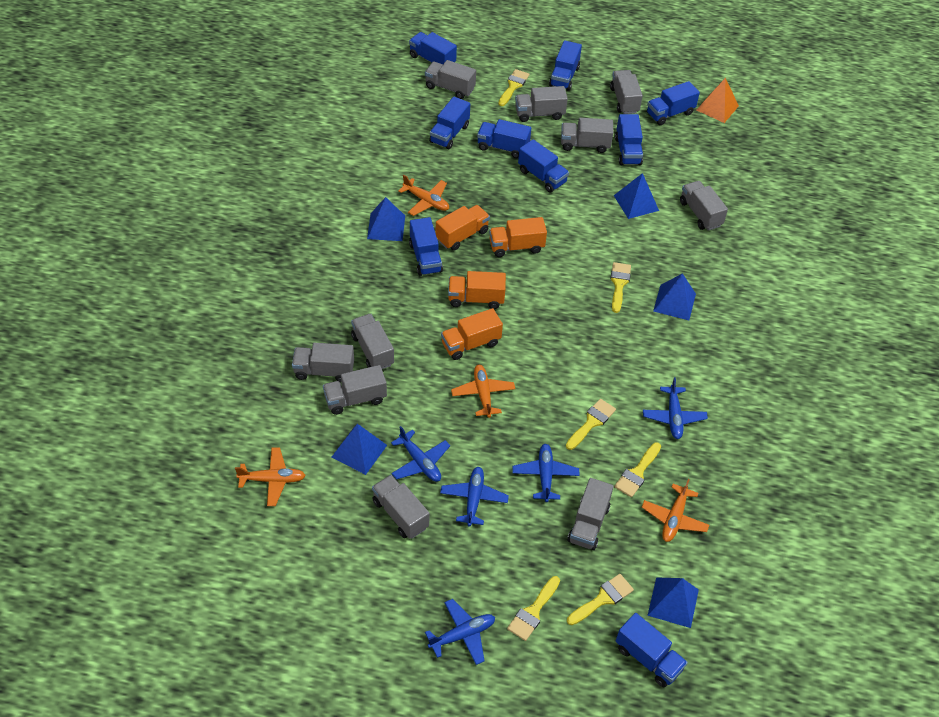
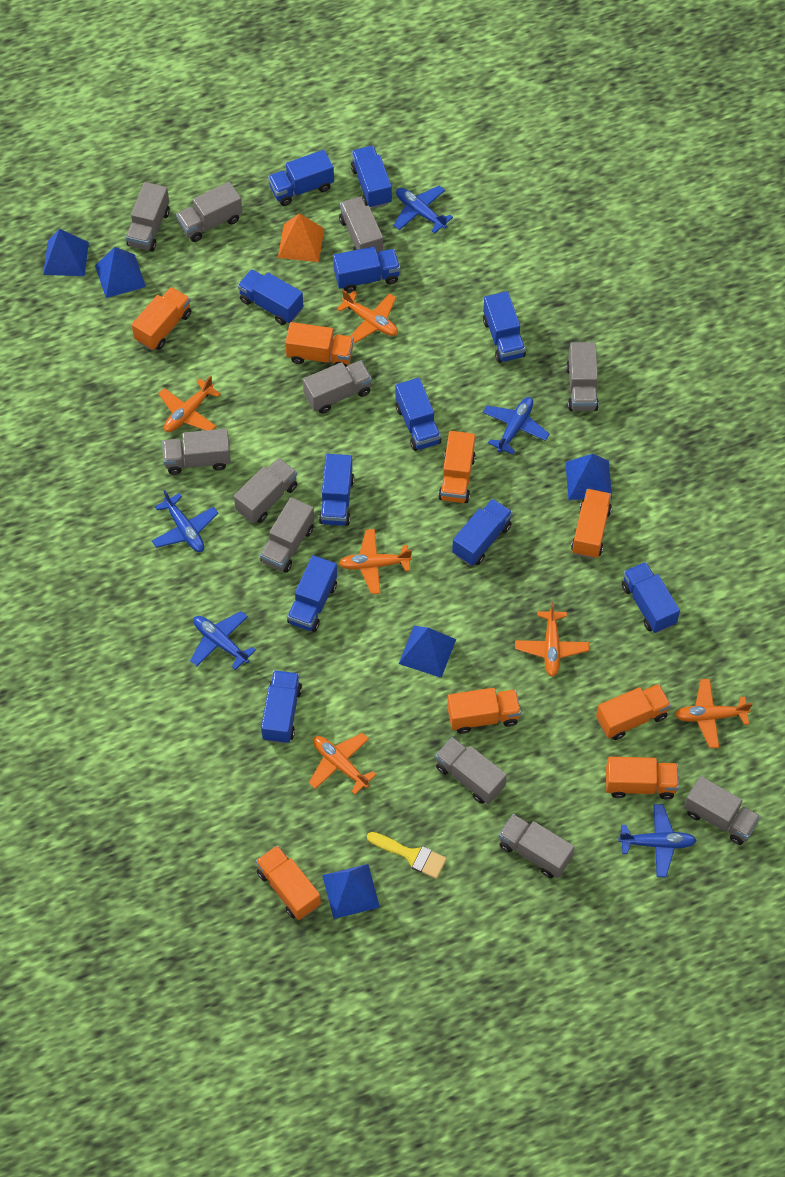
blue truck: 9 -> 11
grey truck: 10 -> 11
orange plane: 4 -> 6
orange truck: 4 -> 8
yellow brush: 6 -> 1

